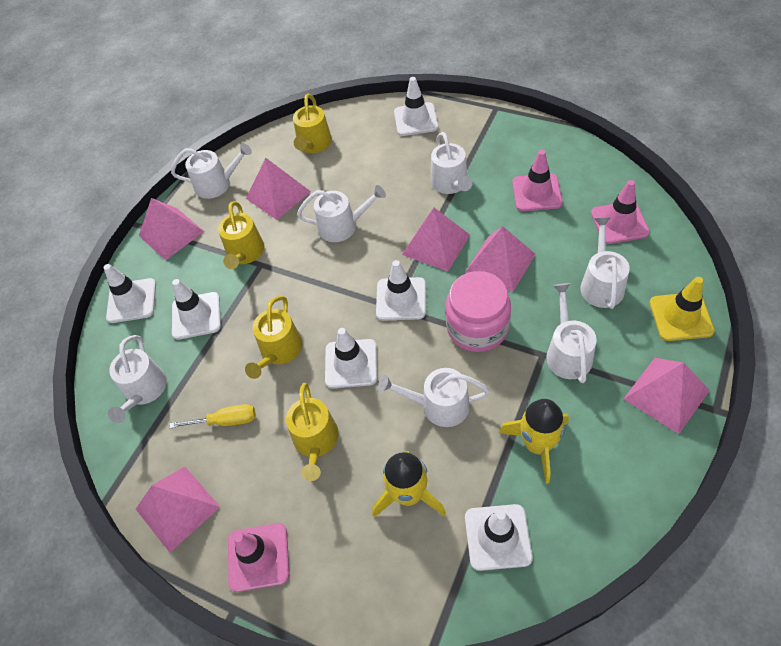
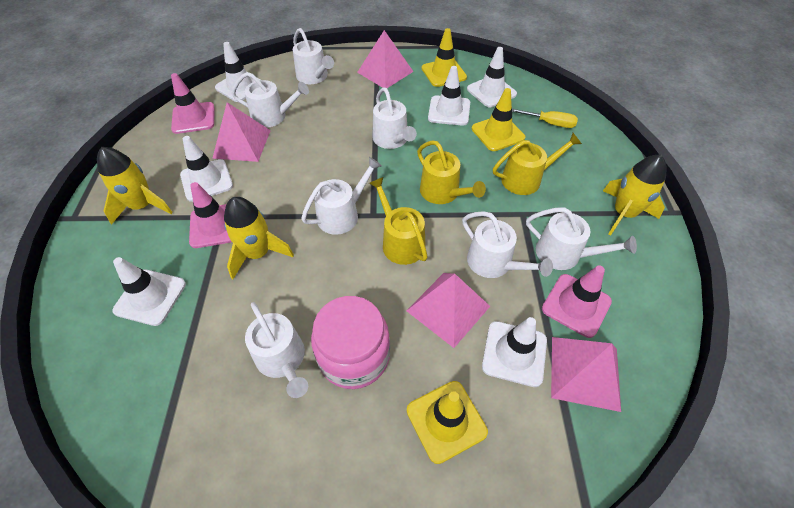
pink pyramid: 6 -> 4
yellow rocket: 2 -> 3
yellow traffic cone: 1 -> 3
yellow watering can: 4 -> 3

